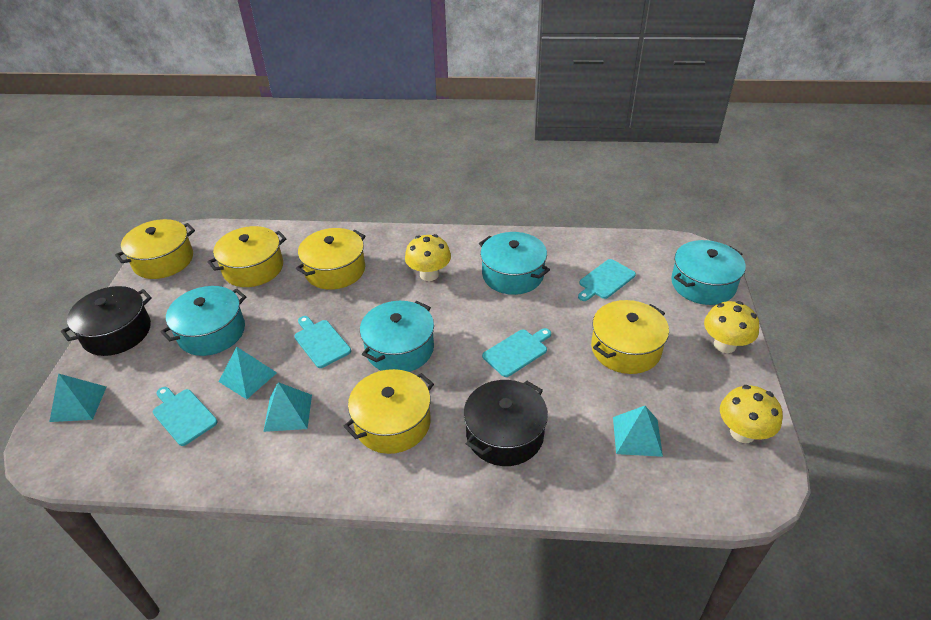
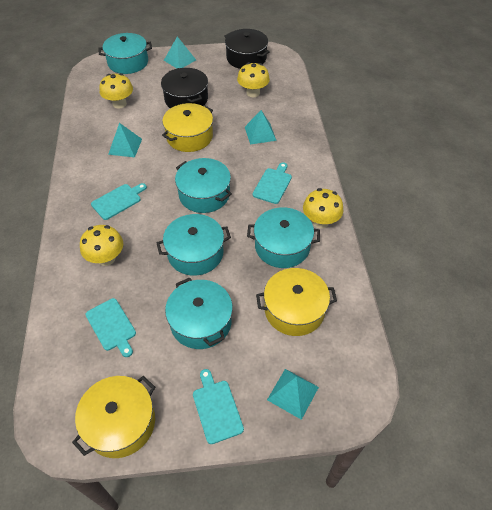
turquoise pot: 4 -> 5
yellow mushroom: 3 -> 4
yellow pot: 5 -> 3

